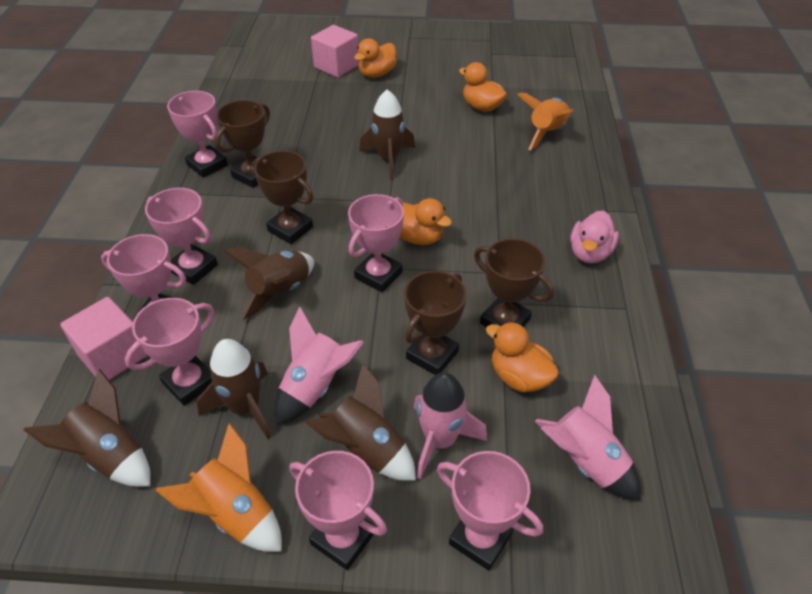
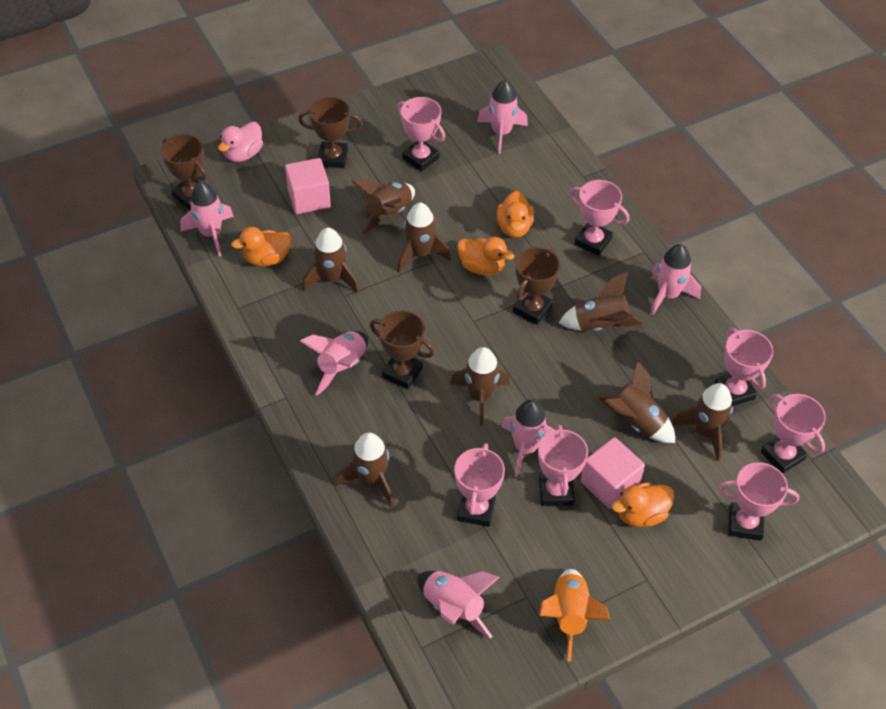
brown rocket: 5 -> 8
orange rocket: 2 -> 1
pink rocket: 3 -> 6

